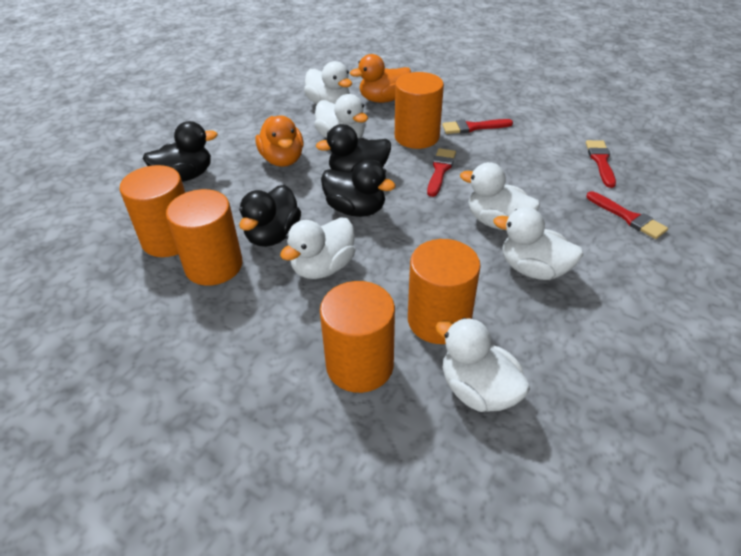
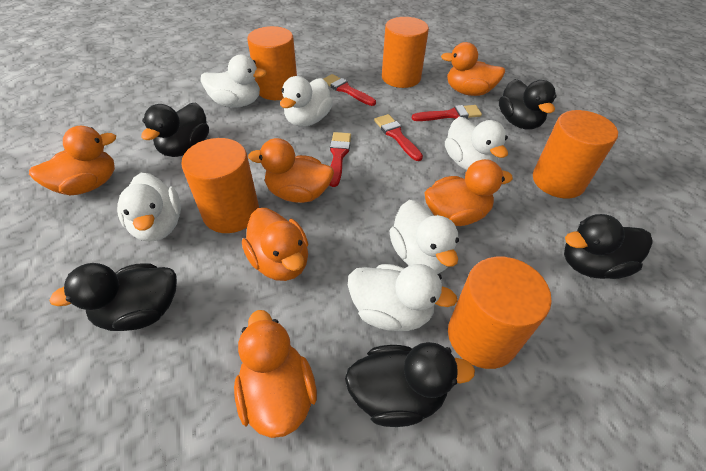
black duck: 4 -> 5
orange duck: 2 -> 6

